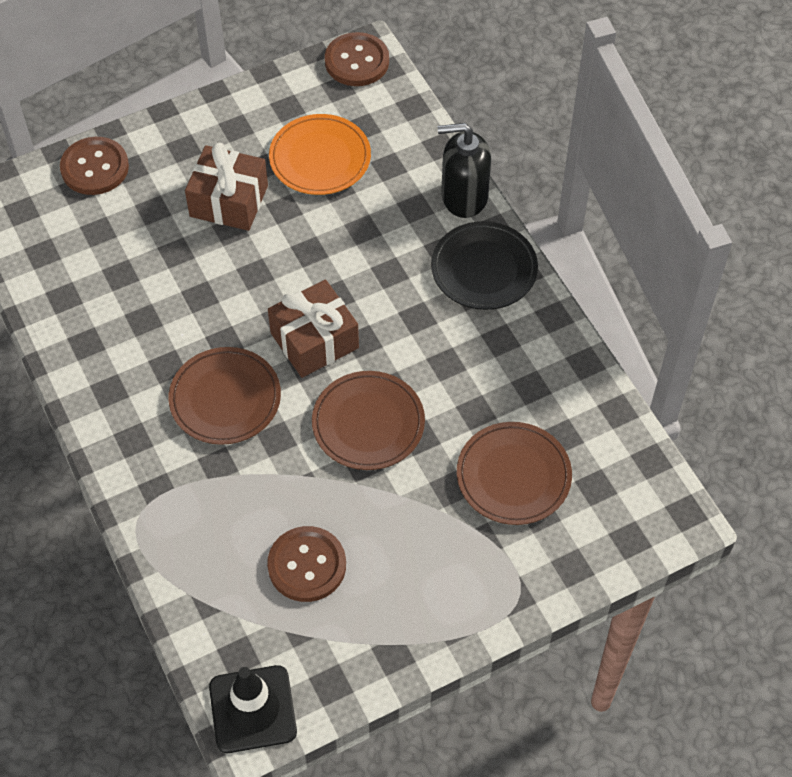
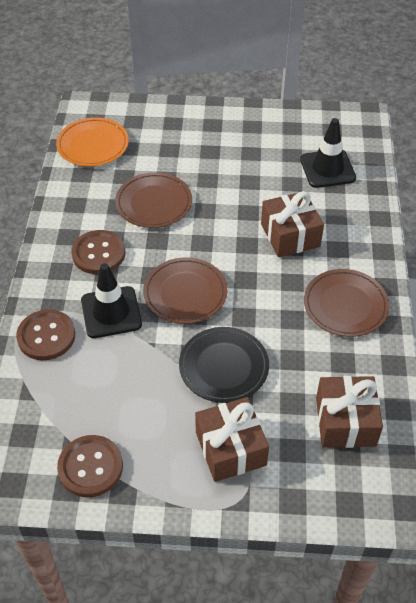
black soap dispenser: 1 -> 0
black traffic cone: 1 -> 2
brown gift: 2 -> 3

